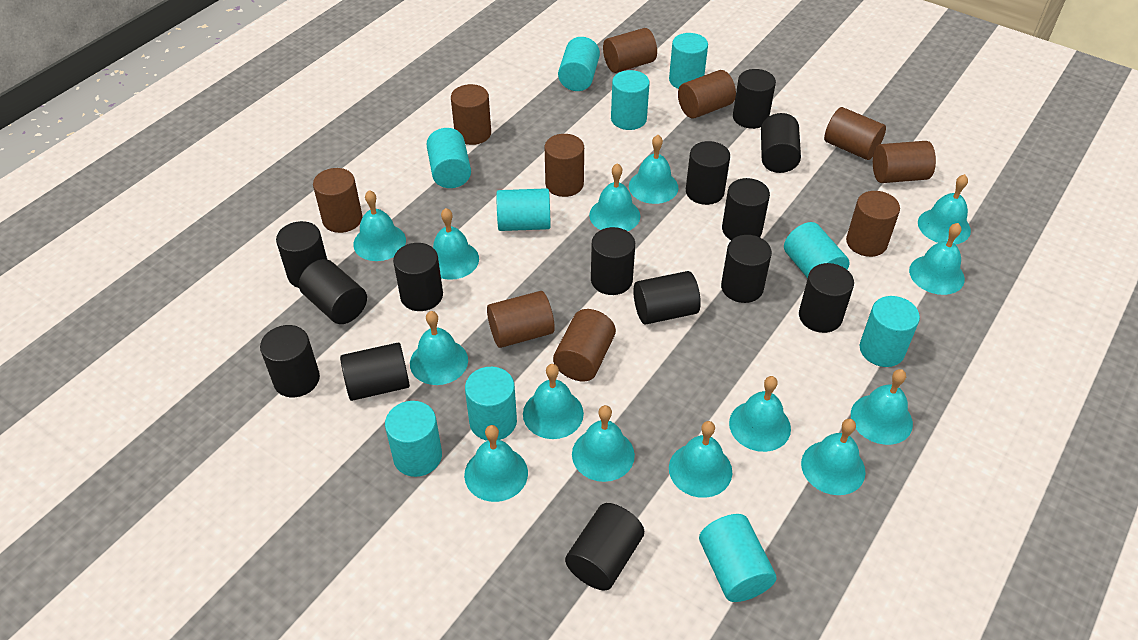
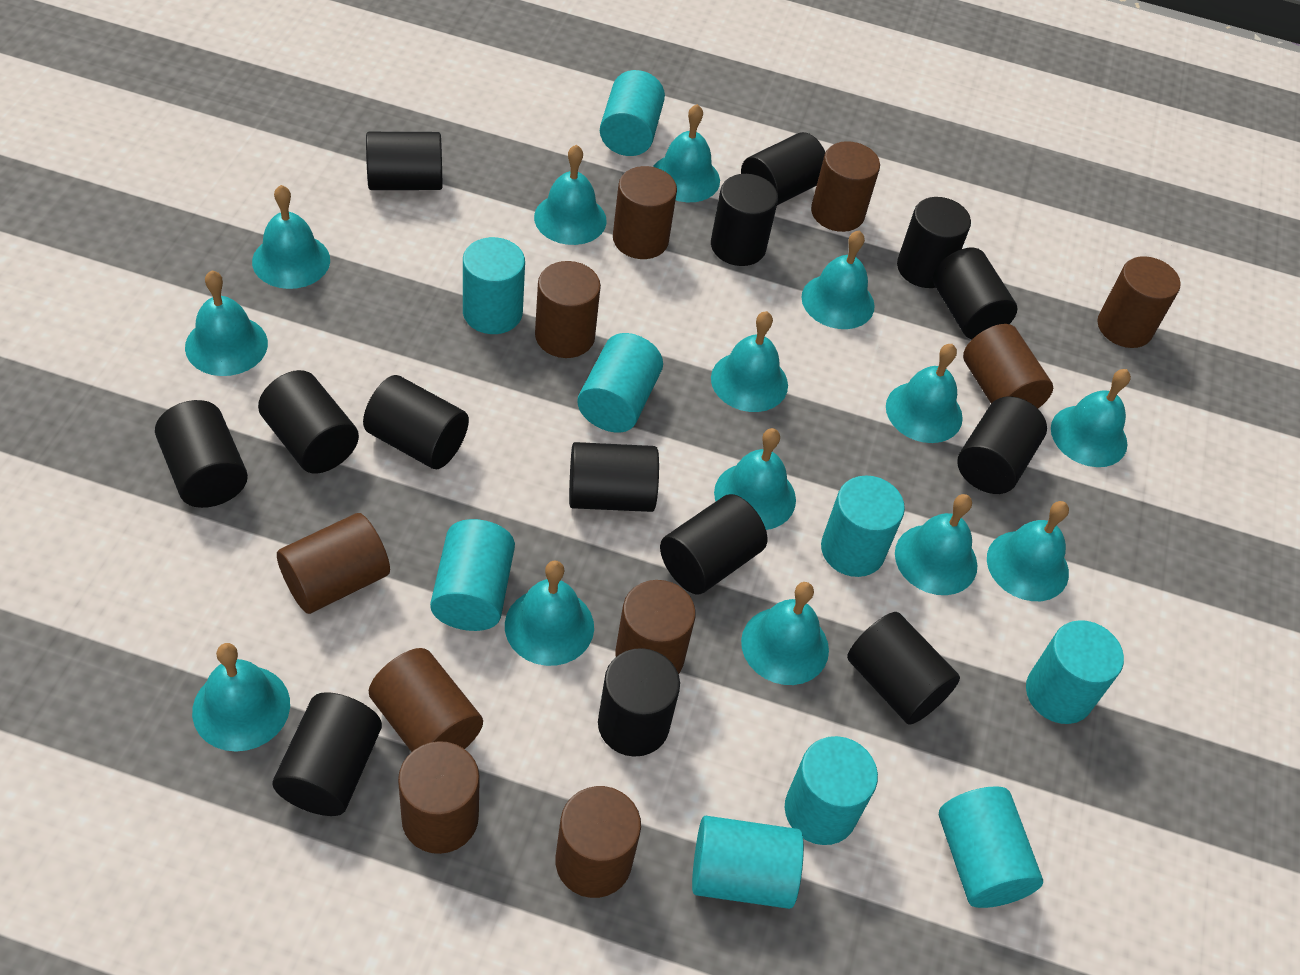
turquoise cylinder: 10 -> 9

